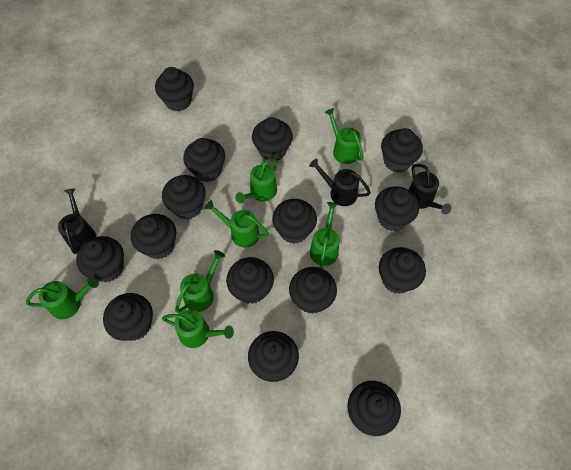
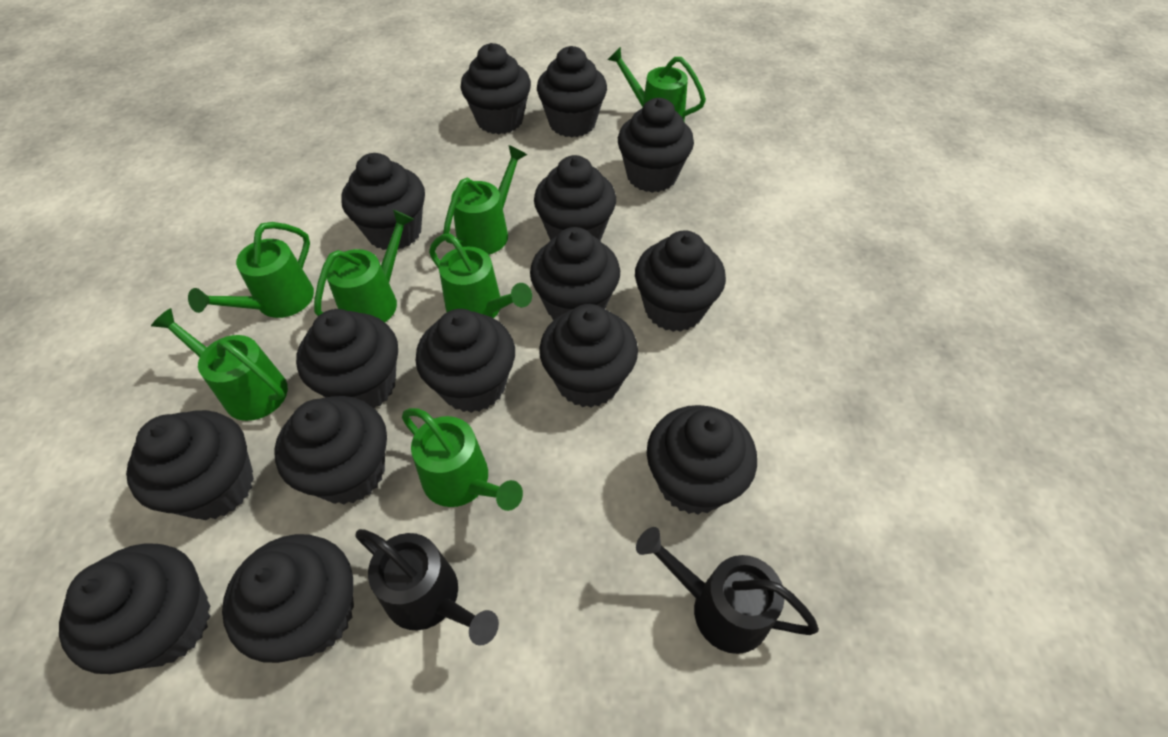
black watering can: 3 -> 2

